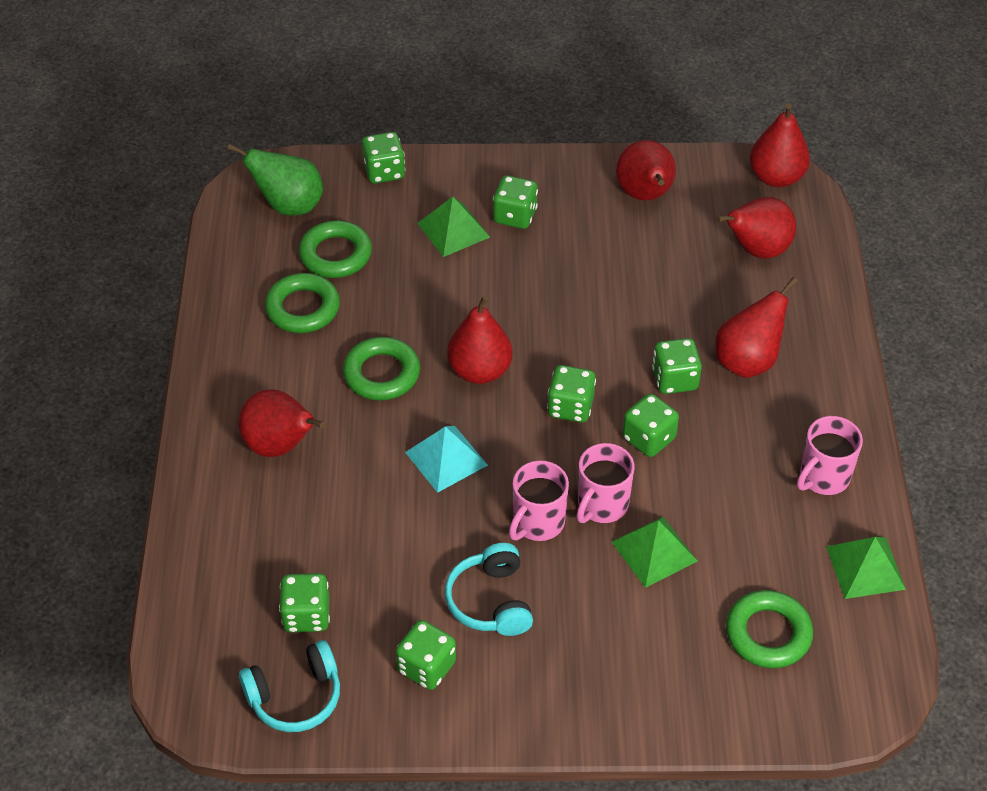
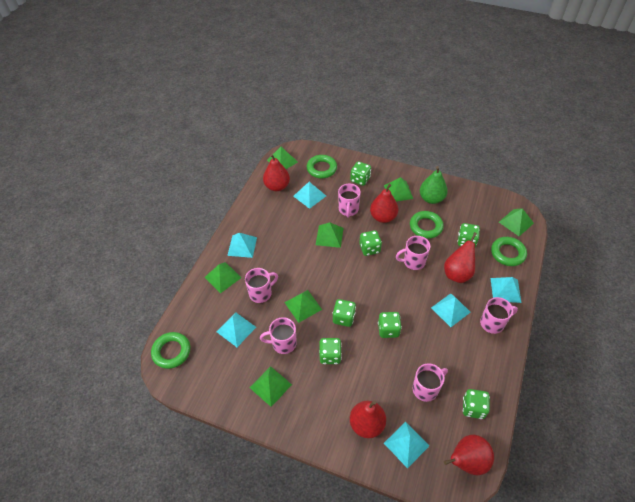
green pyramid: 3 -> 7
pink mug: 3 -> 6
red pear: 6 -> 5
turquoise headphones: 2 -> 0
turquoise pyramid: 1 -> 6

